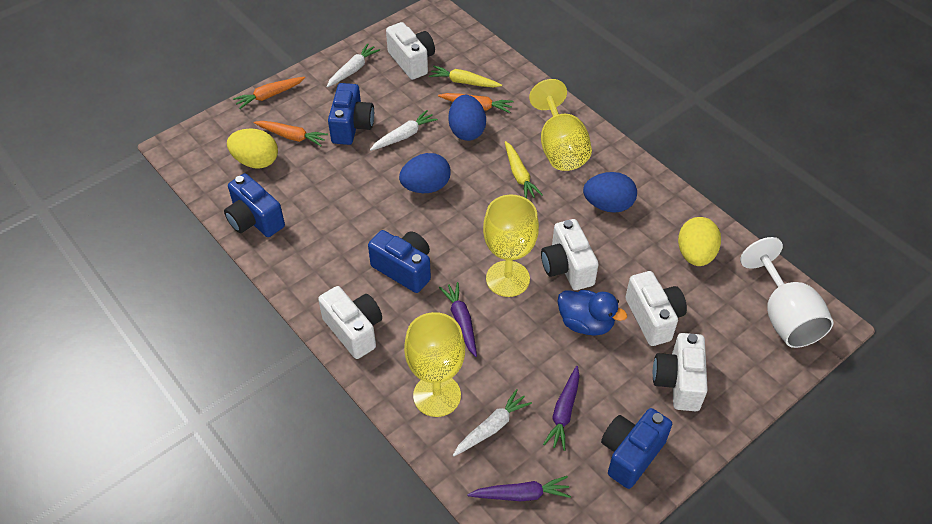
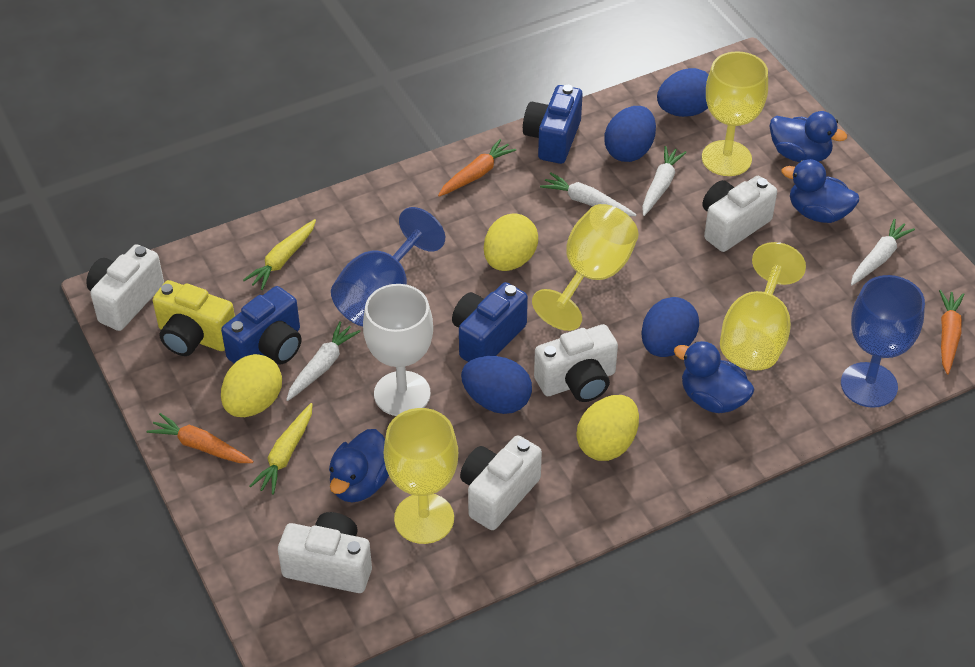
blue camera: 4 -> 3
blue duck: 1 -> 4
blue egg: 3 -> 4
blue goblet: 0 -> 2
purple carrot: 3 -> 0
white carrot: 3 -> 4
yellow camera: 0 -> 1
yellow egg: 2 -> 3
yellow goblet: 3 -> 4

